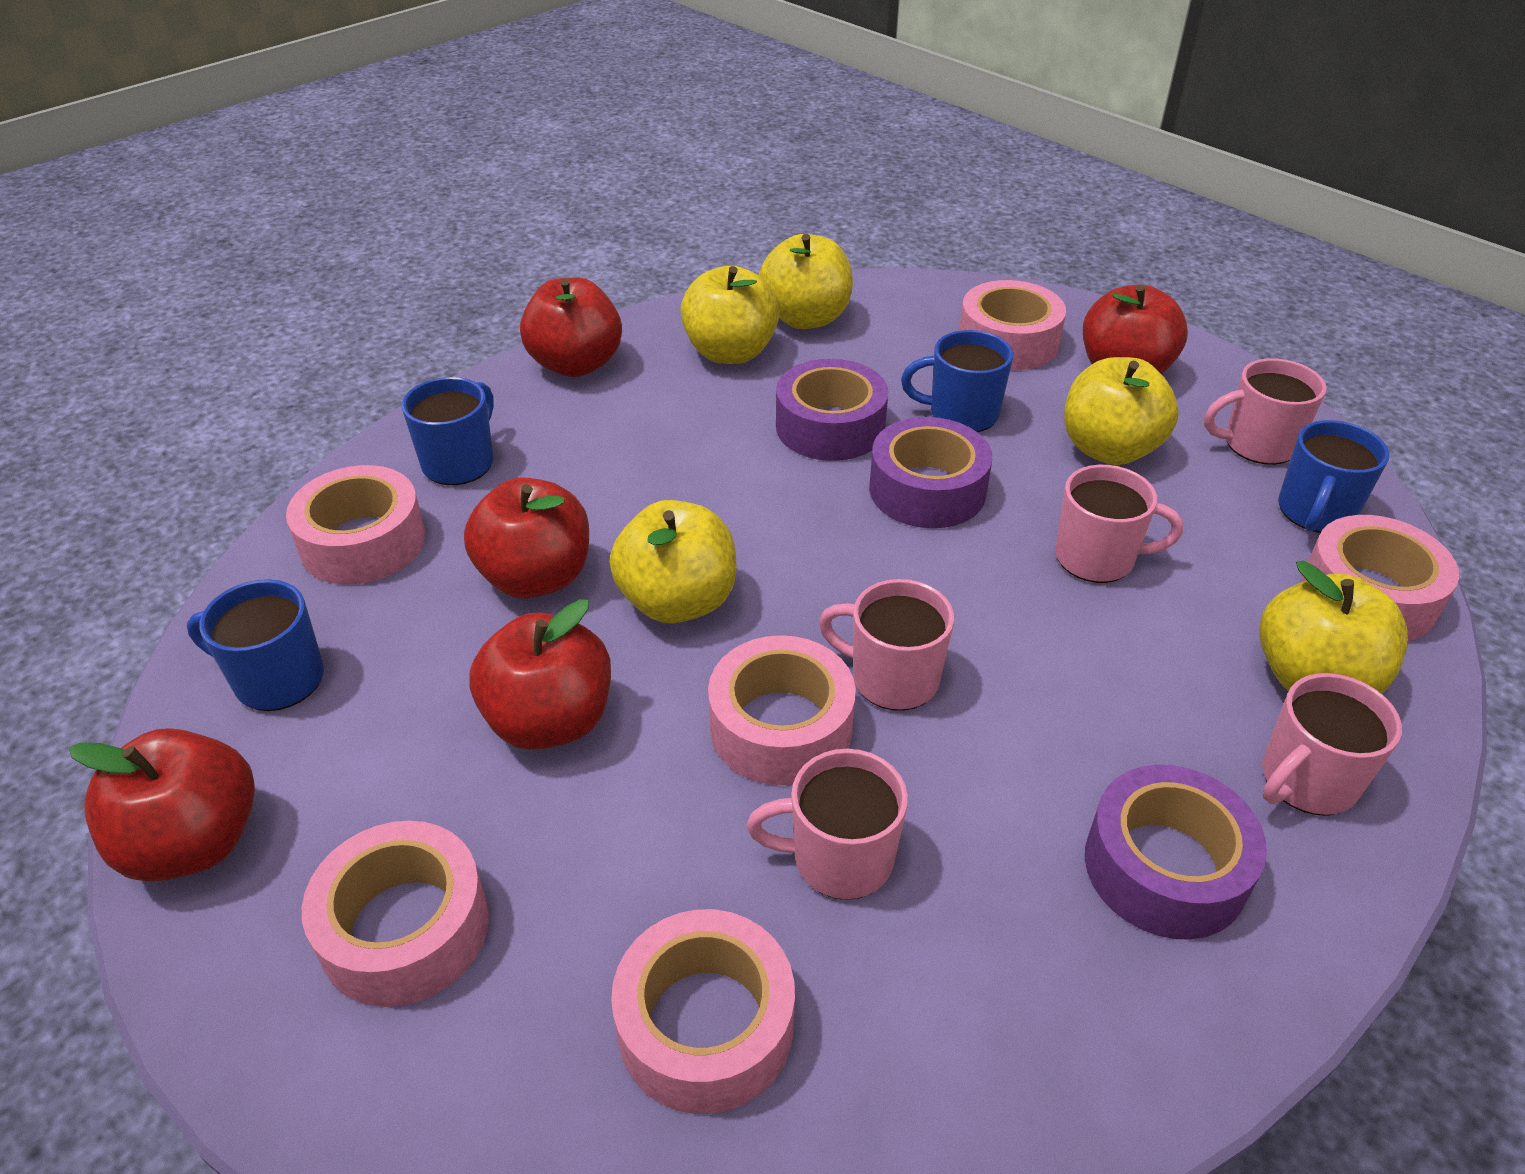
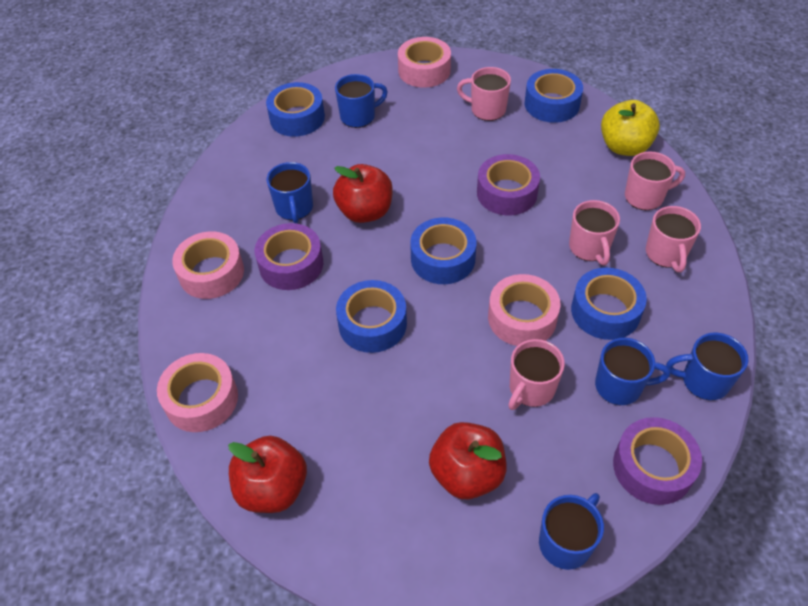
blue mug: 4 -> 5
blue tape: 0 -> 5
pink tape: 6 -> 4
red apple: 5 -> 3
yellow apple: 5 -> 1

